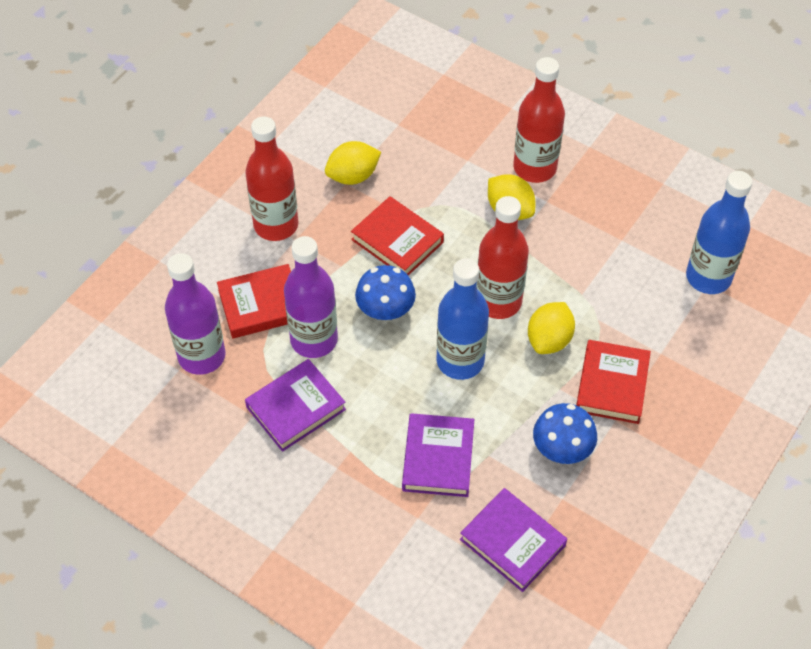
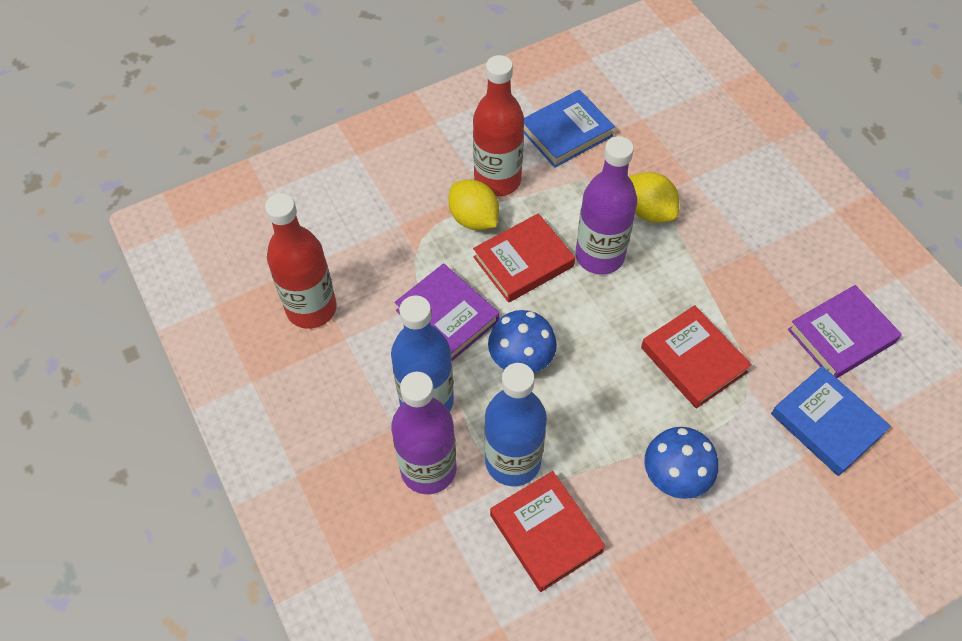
blue book: 0 -> 2
purple book: 3 -> 2
red bottle: 3 -> 2
yellow lemon: 3 -> 2

